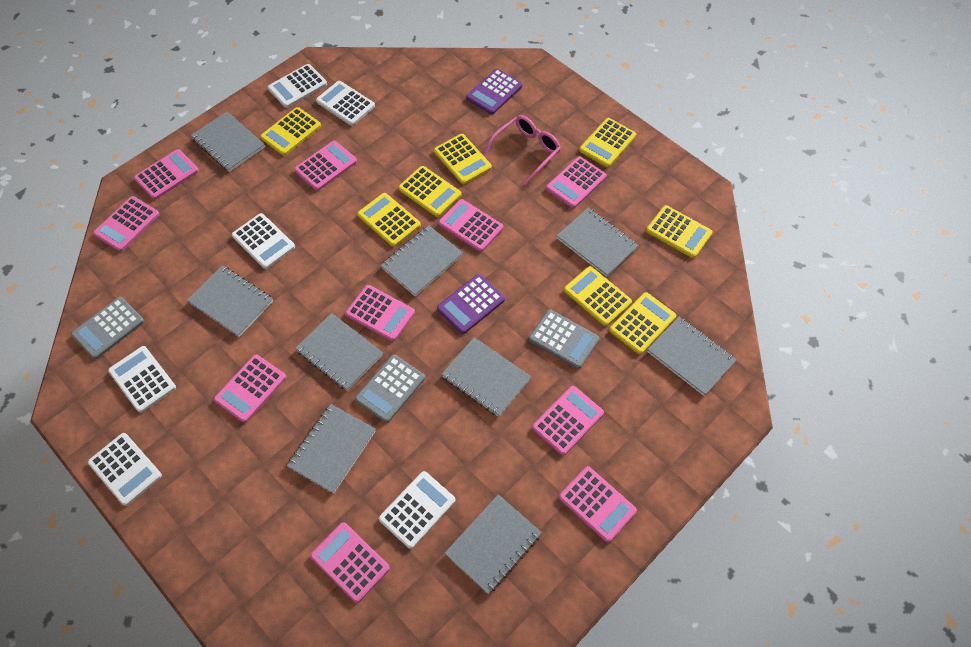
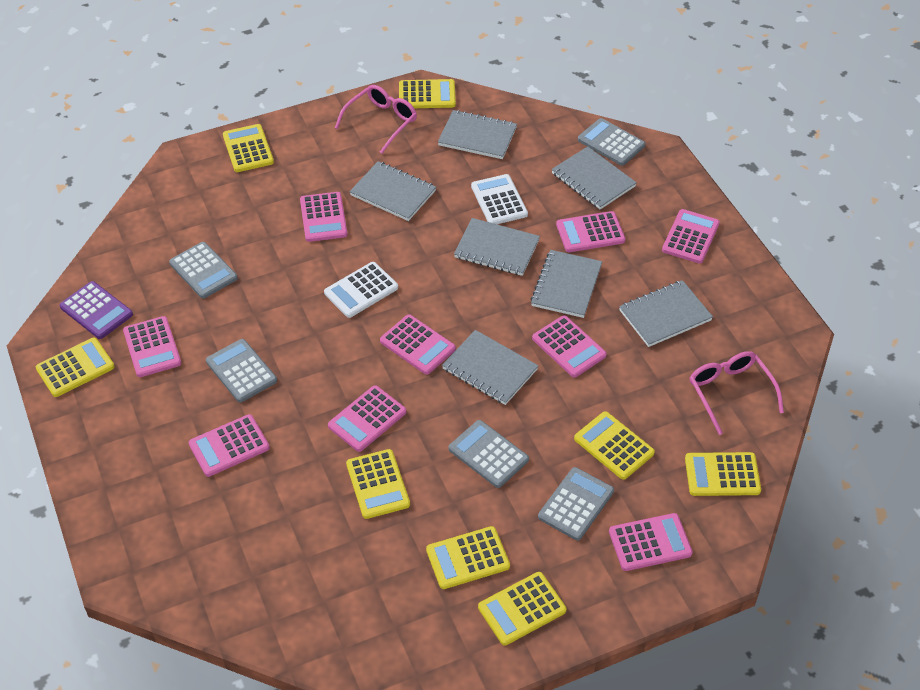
grey calculator: 3 -> 5
grey notebook: 9 -> 7
pink calculator: 10 -> 9
pink glasses: 1 -> 2
purple calculator: 2 -> 1
white calculator: 6 -> 2

